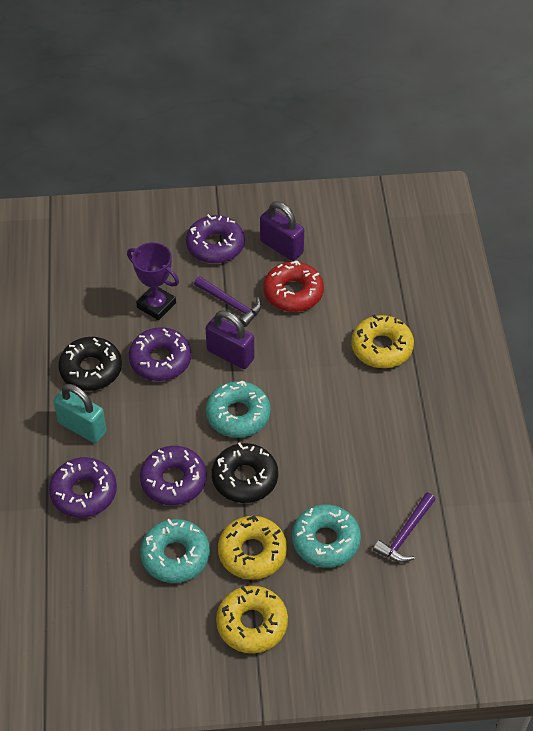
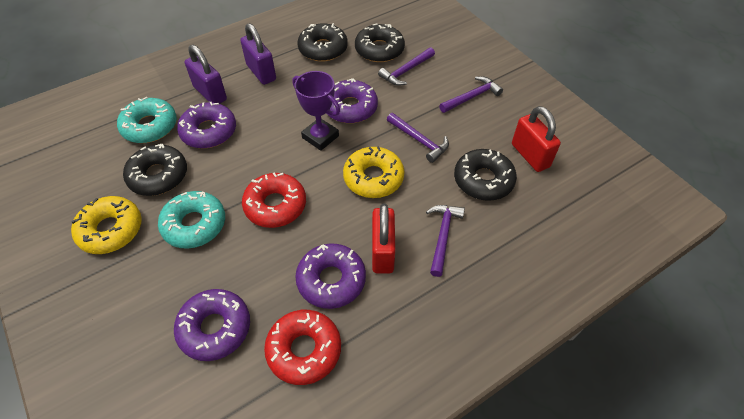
black donut: 2 -> 4
purple hammer: 2 -> 4
red donut: 1 -> 2
red padlock: 0 -> 2
turquoise donut: 3 -> 2
turquoise padlock: 1 -> 0
yellow donut: 3 -> 2

